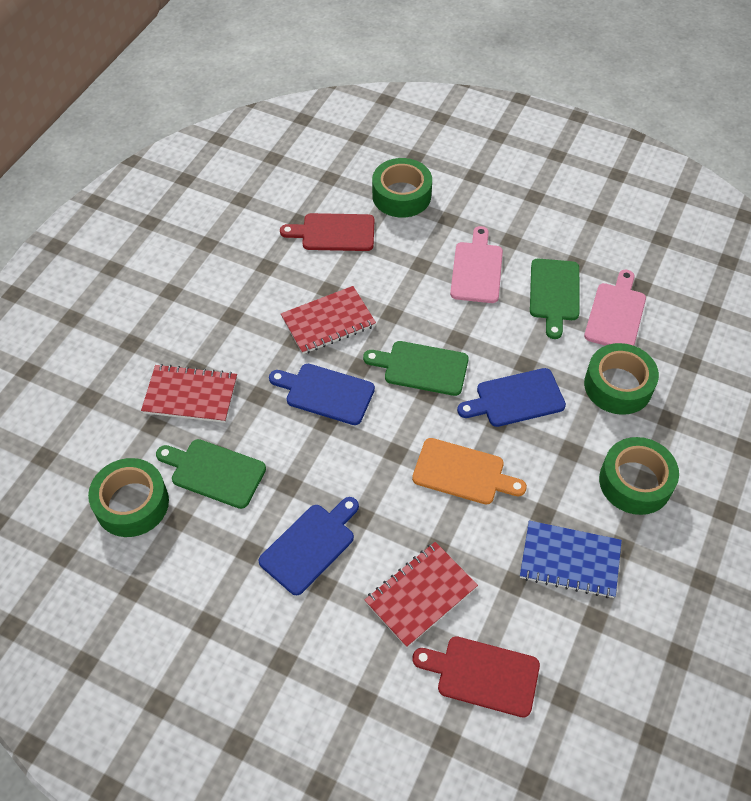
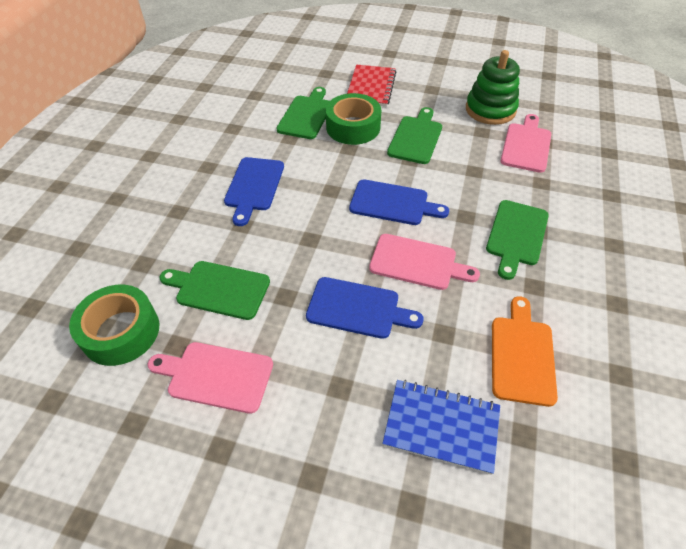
green cutting board: 3 -> 4
green stacking toy: 0 -> 1
green tape: 4 -> 2
pink cutting board: 2 -> 3
red cutting board: 2 -> 0
red notebook: 3 -> 1

